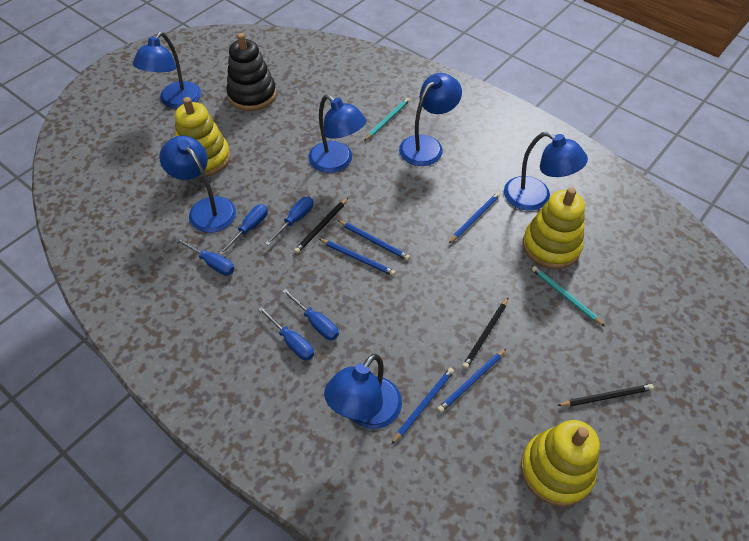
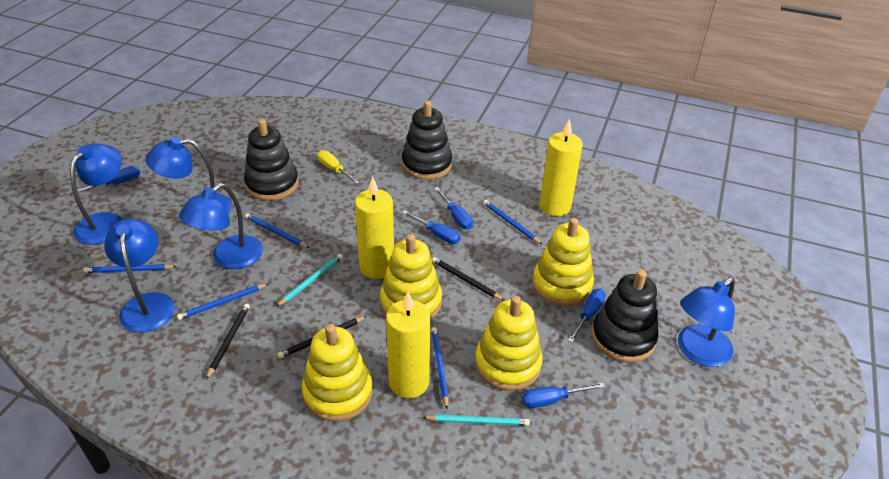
black stacking toy: 1 -> 3
blue lamp: 6 -> 5
yellow candle: 0 -> 3
yellow screwdriver: 0 -> 1
yellow stacking toy: 3 -> 4

